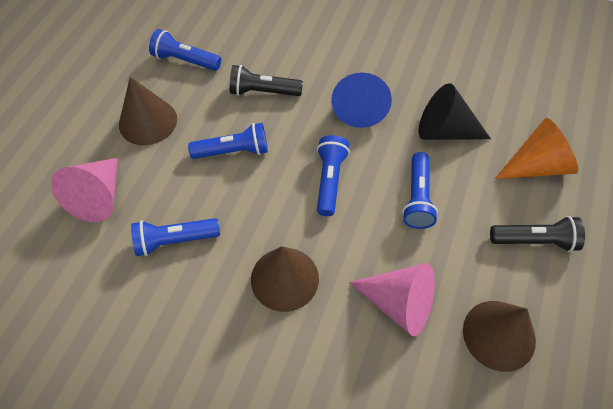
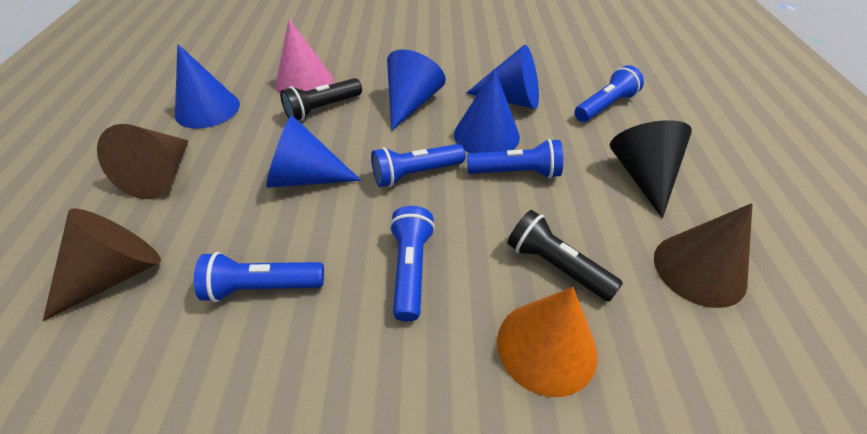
blue cone: 1 -> 5
pink cone: 2 -> 1

